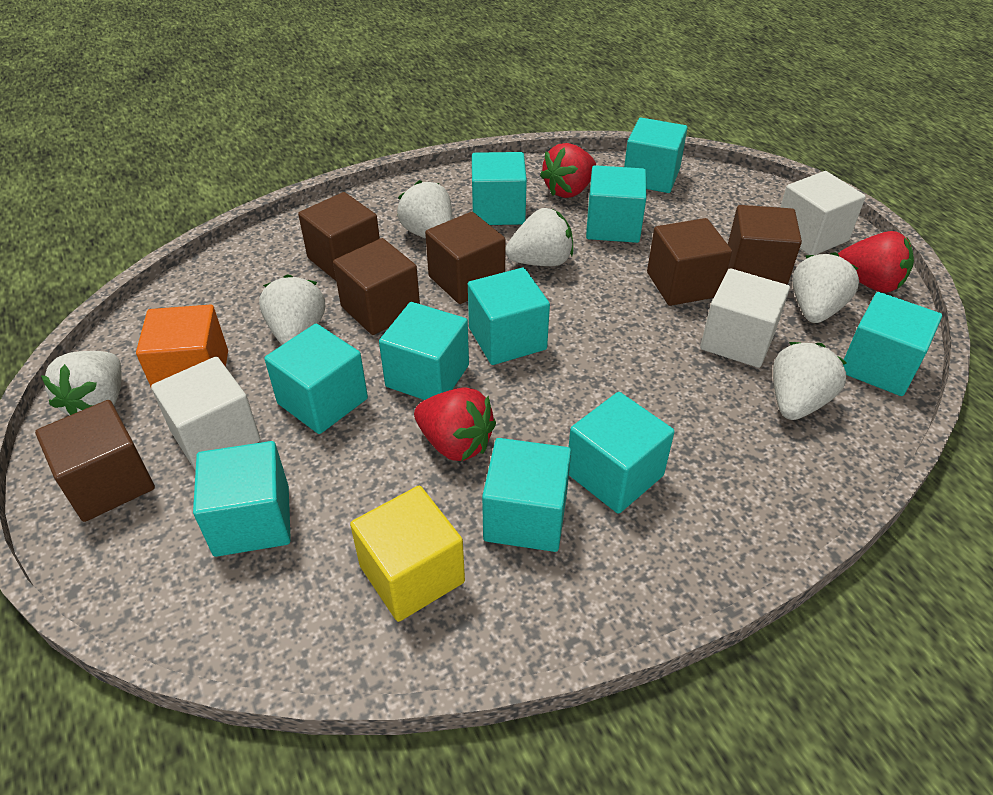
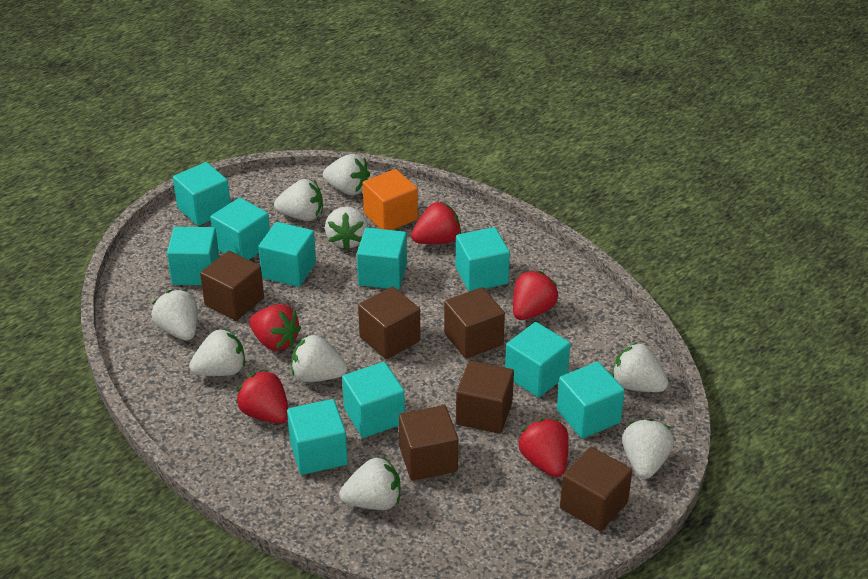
red strawberry: 3 -> 5
white cube: 3 -> 0
white strawberry: 6 -> 9
yellow cube: 1 -> 0

